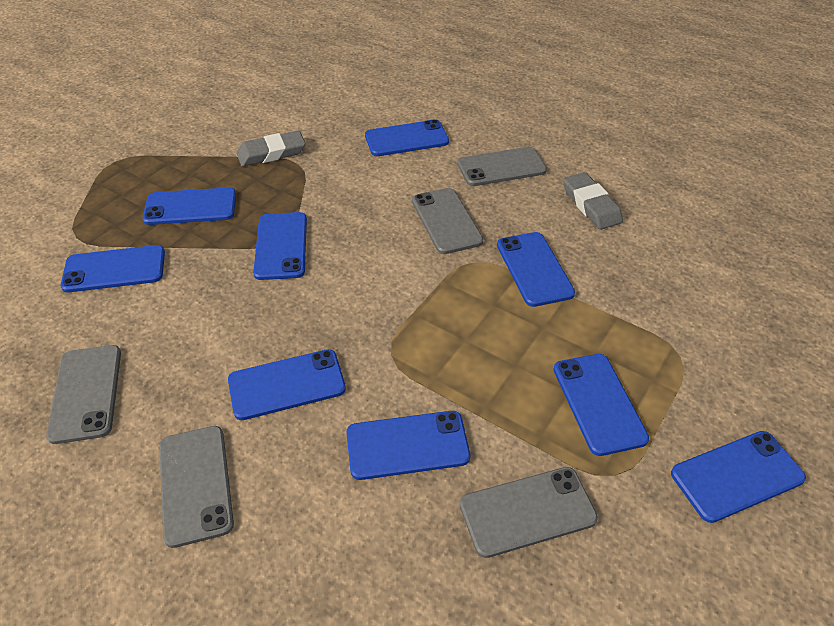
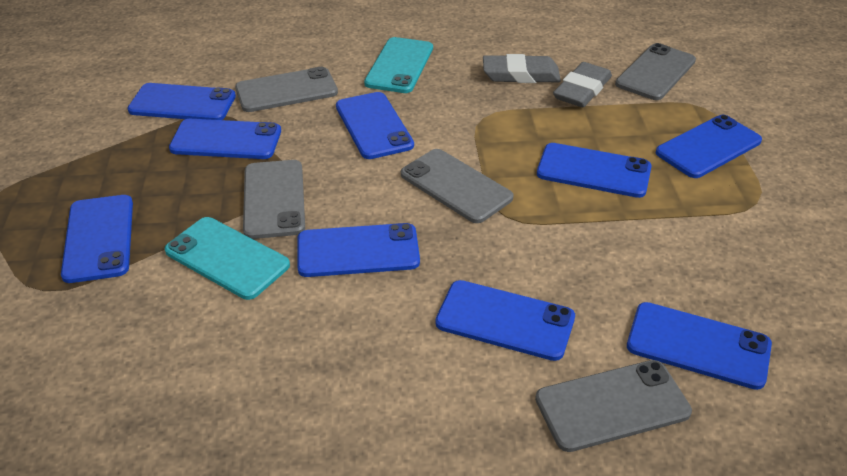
turquoise phone: 0 -> 2

